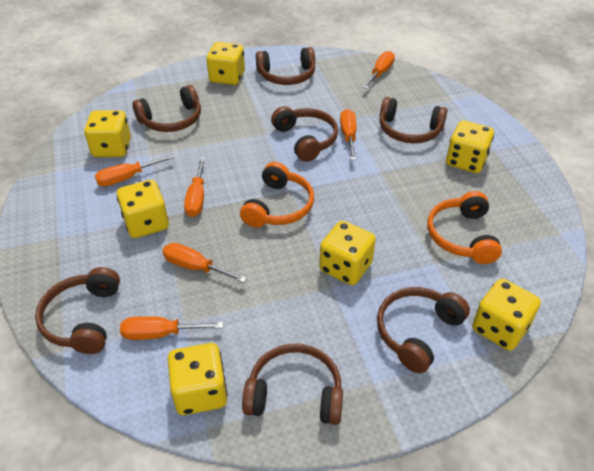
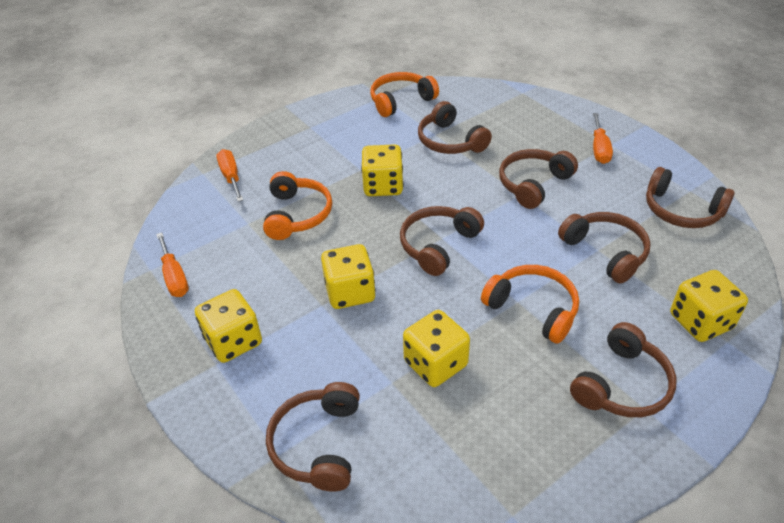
orange headphones: 2 -> 3
orange screwdriver: 6 -> 3
yellow dice: 7 -> 5

